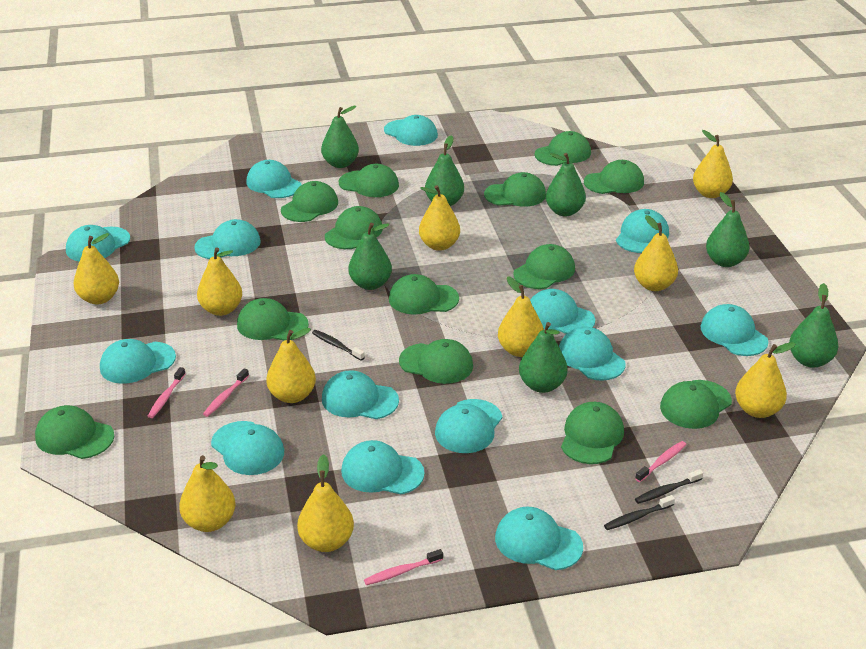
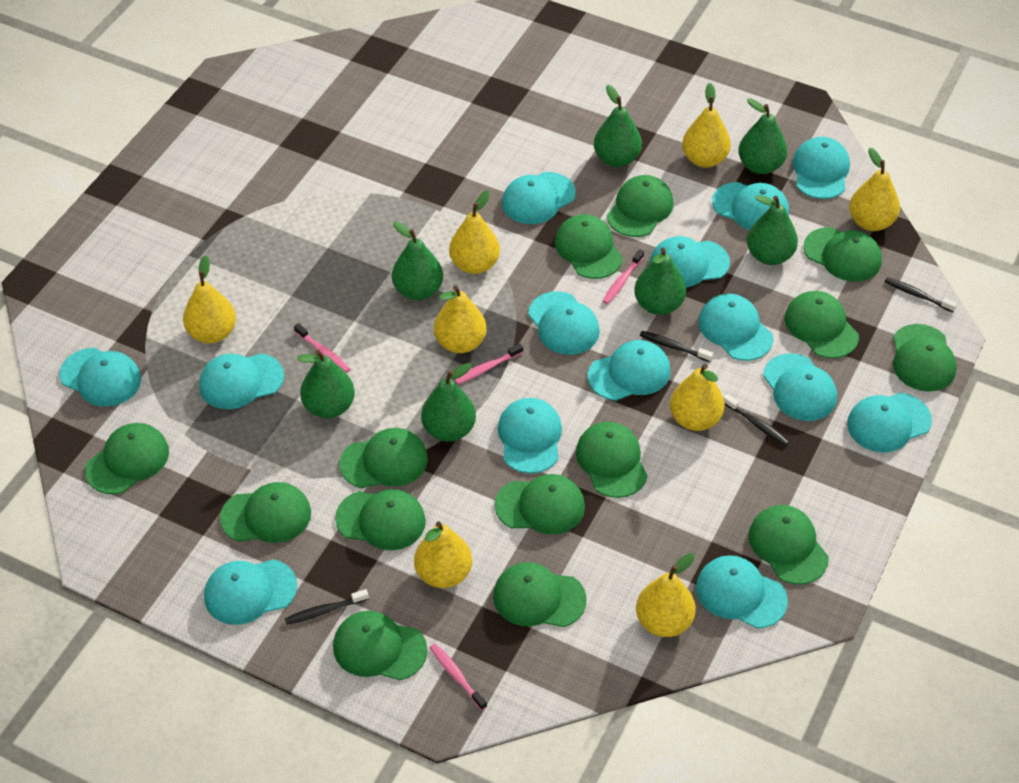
black toothbrush: 3 -> 4
green cap: 13 -> 14
yellow pear: 10 -> 8

